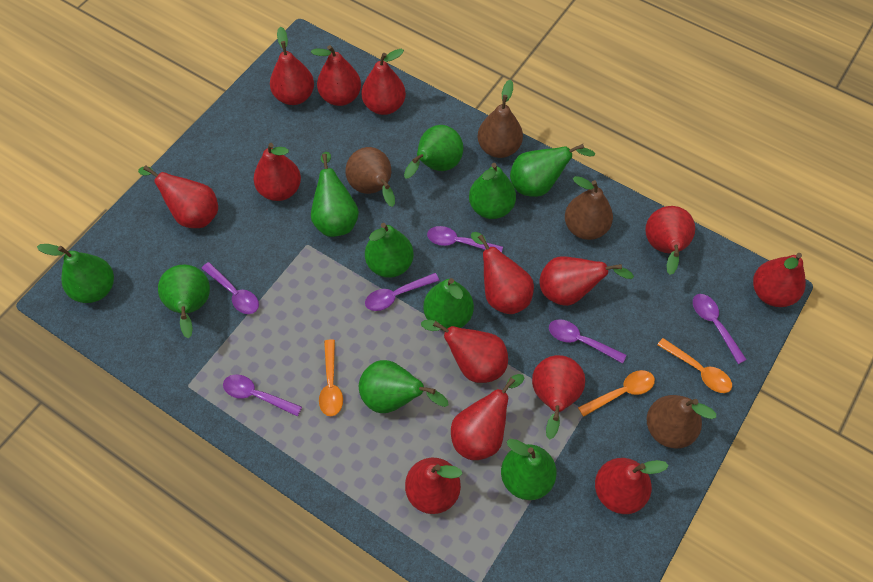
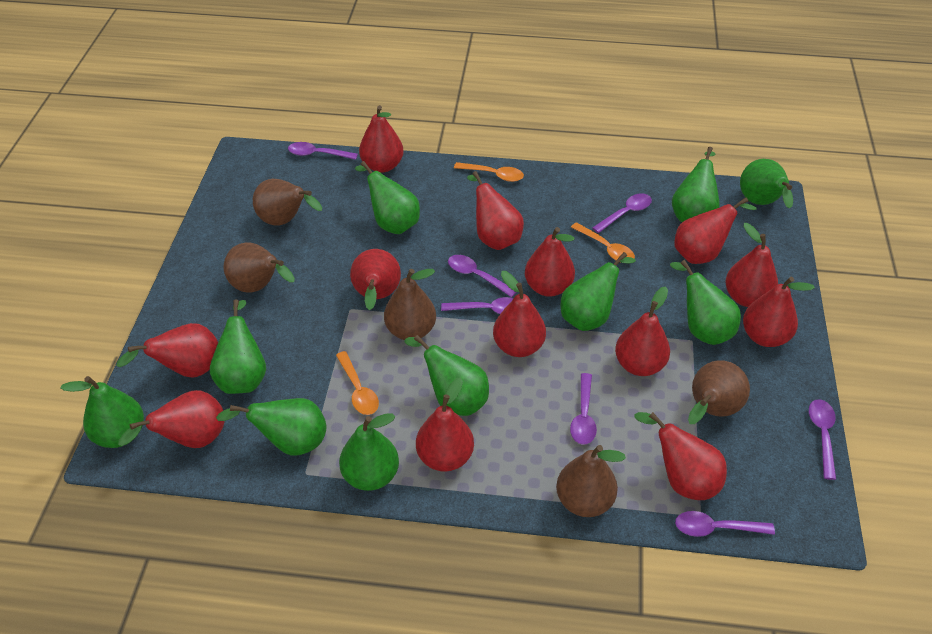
brown pear: 4 -> 5
purple spoon: 6 -> 7
red pear: 14 -> 13

